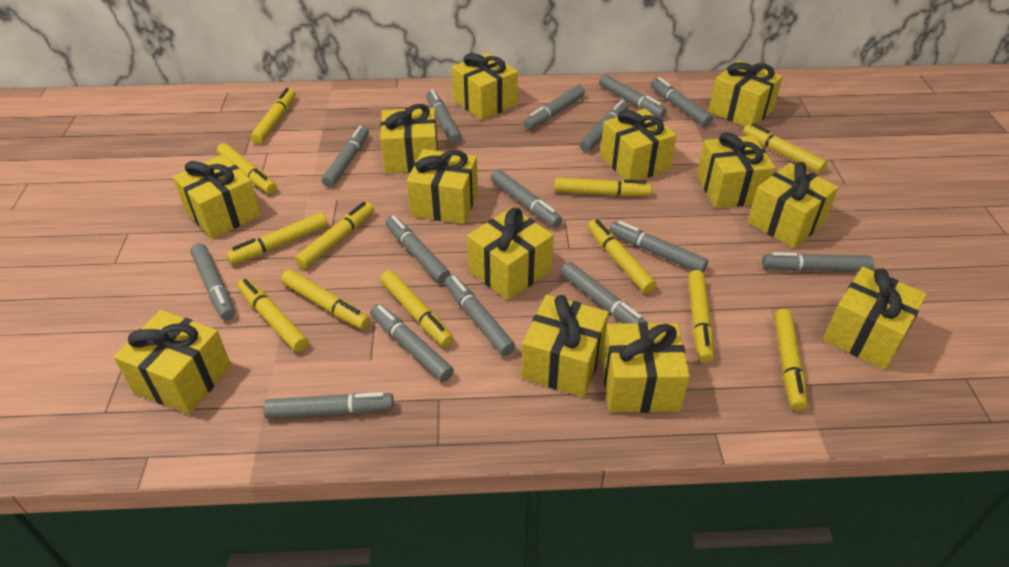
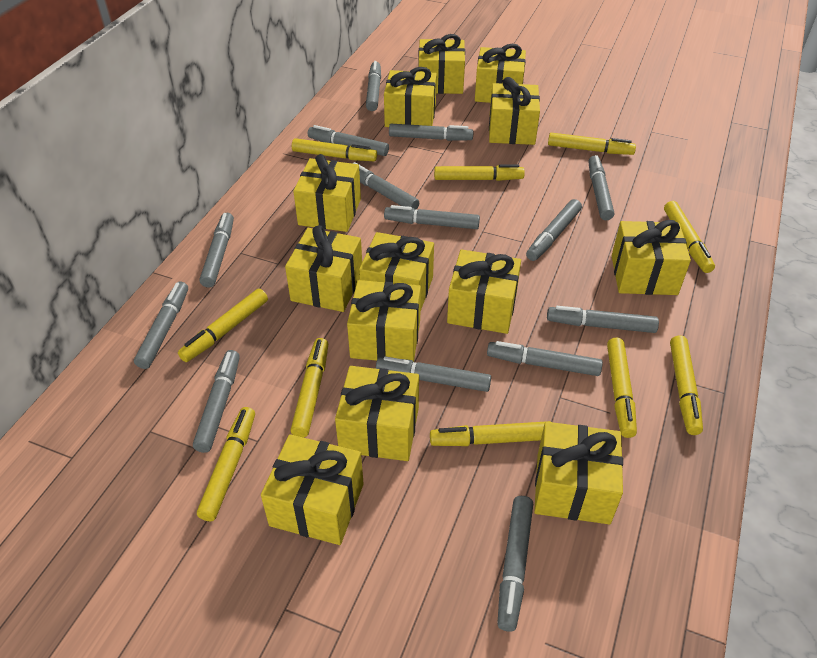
grey marker: 15 -> 14
yellow marker: 12 -> 10

